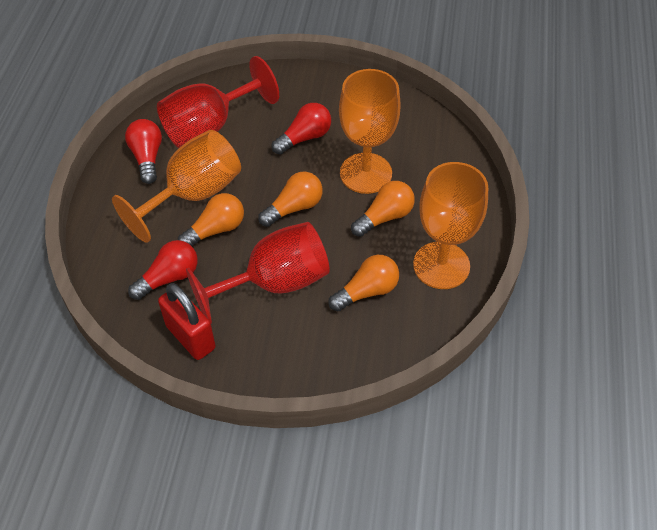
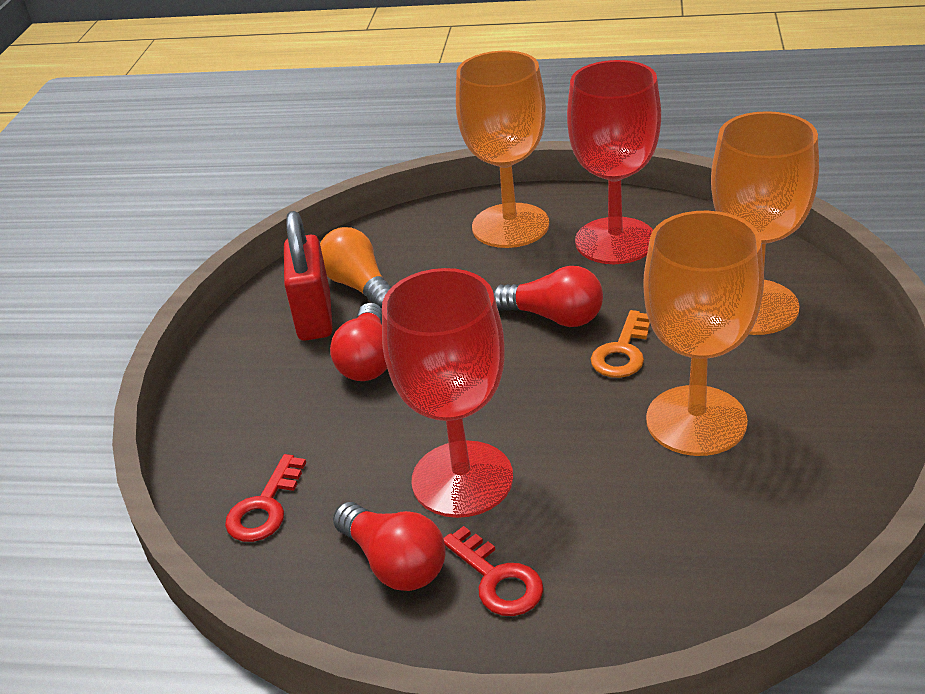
orange key: 0 -> 1
orange light bulb: 4 -> 1
red key: 0 -> 2

